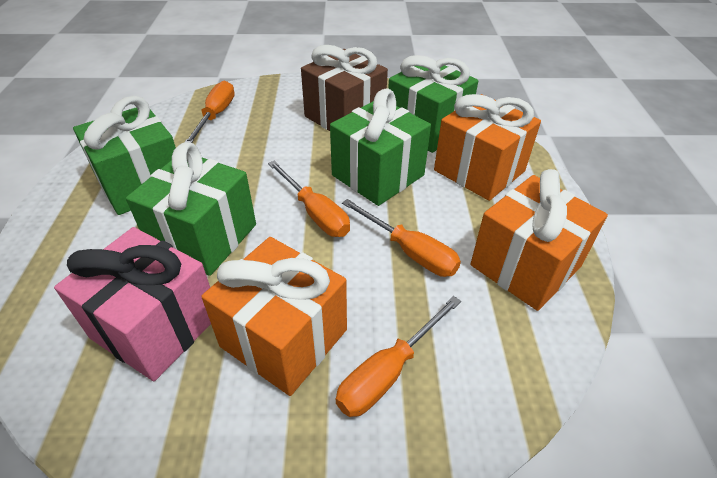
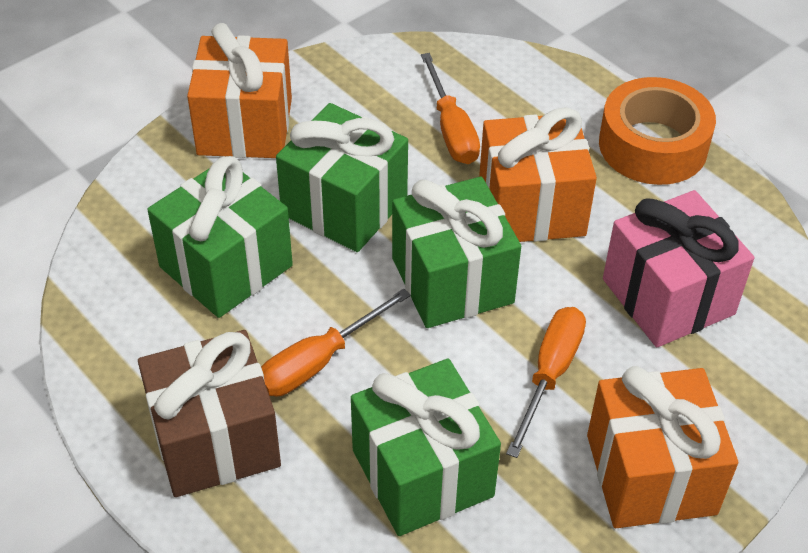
orange screwdriver: 4 -> 3
orange tape: 0 -> 1

